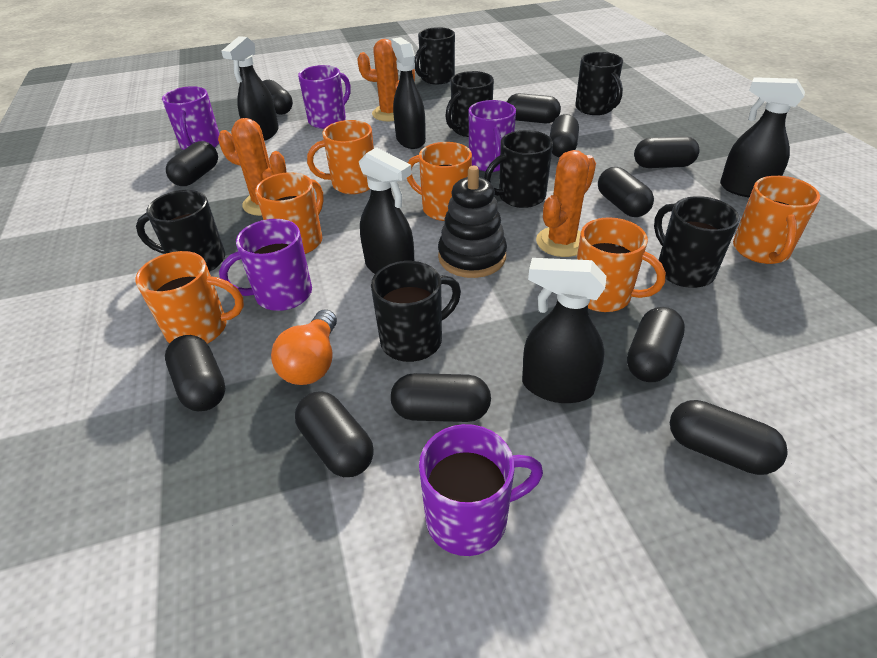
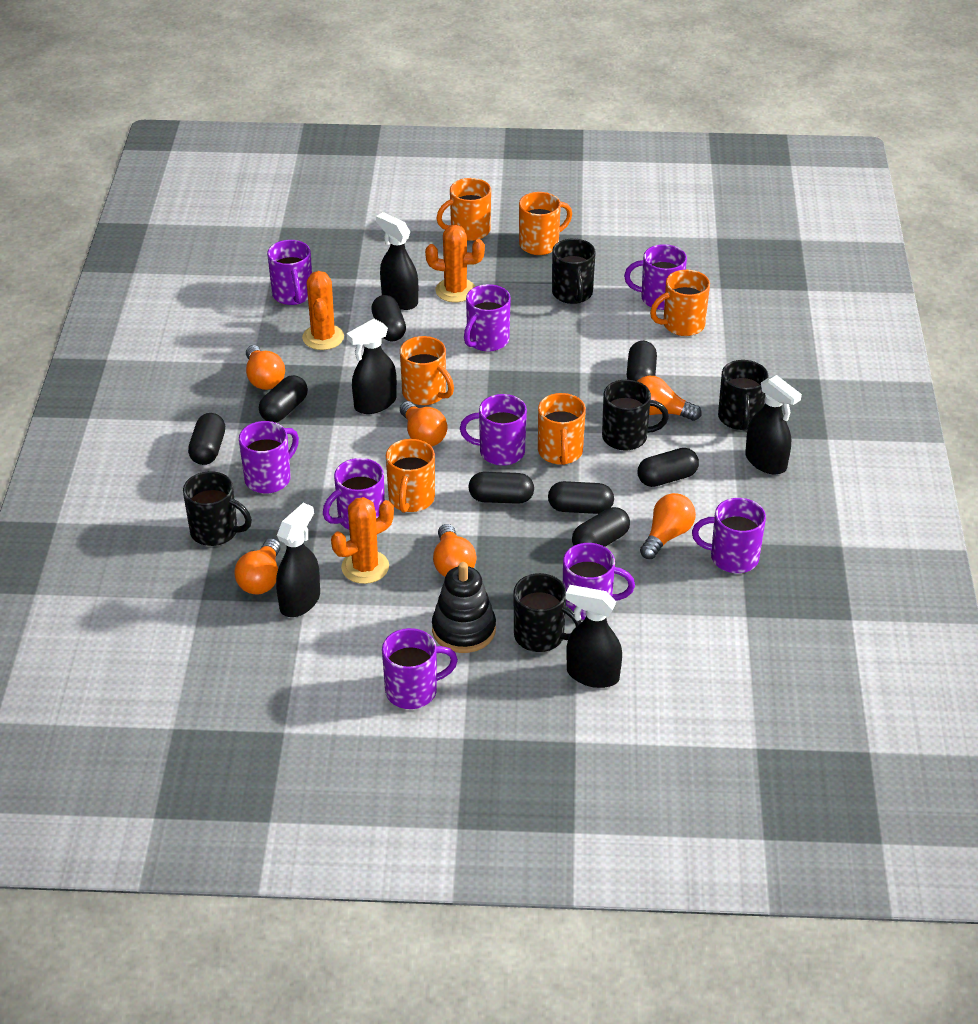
black capsule: 11 -> 8
black mug: 7 -> 5
orange light bulb: 1 -> 6
purple mug: 5 -> 9

